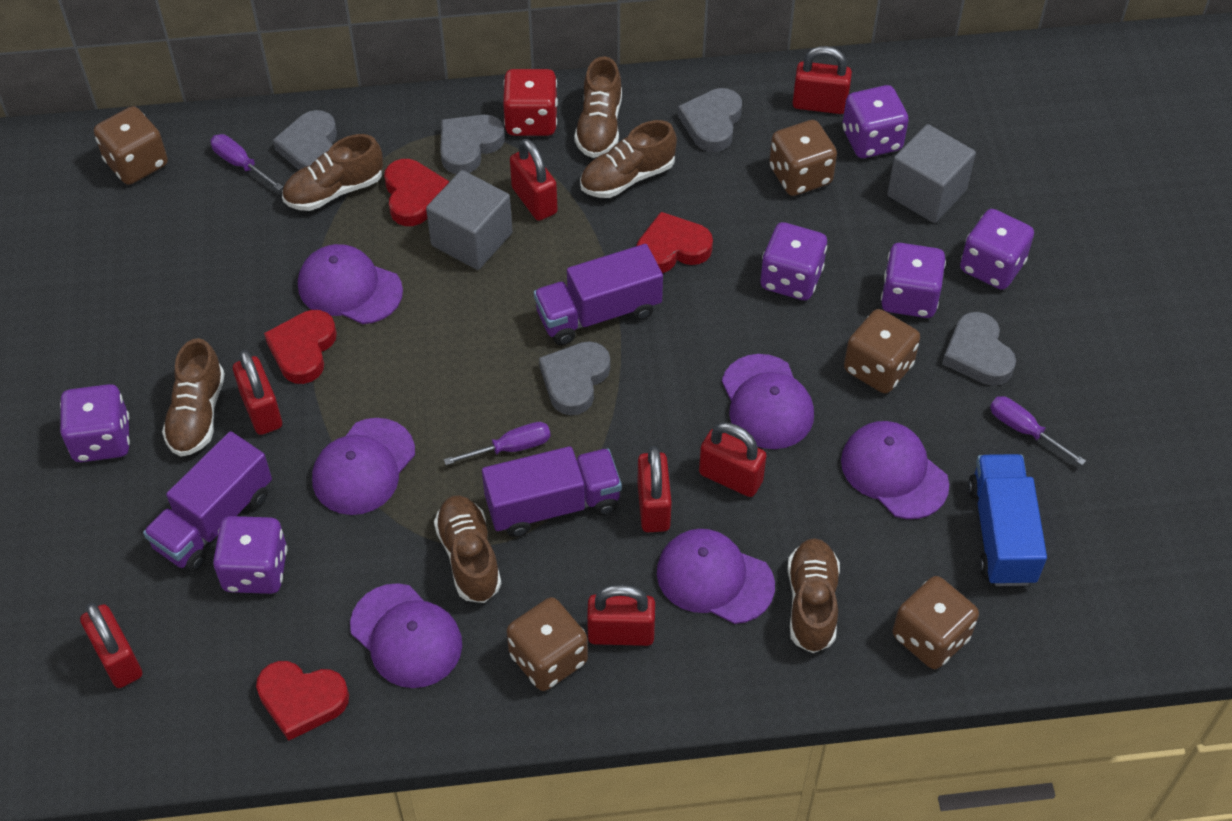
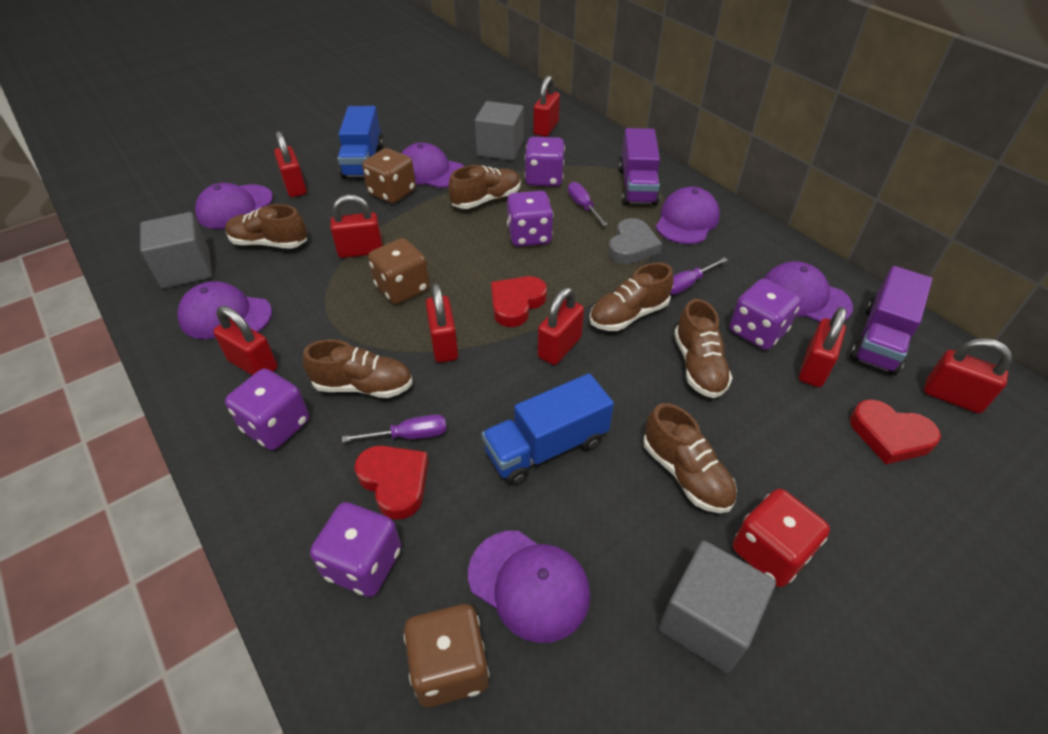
blue truck: 1 -> 2
brown dice: 5 -> 3
grey cube: 2 -> 3
grey heart: 5 -> 1
purple dice: 6 -> 5
purple truck: 3 -> 2
red heart: 4 -> 3
red padlock: 7 -> 8

